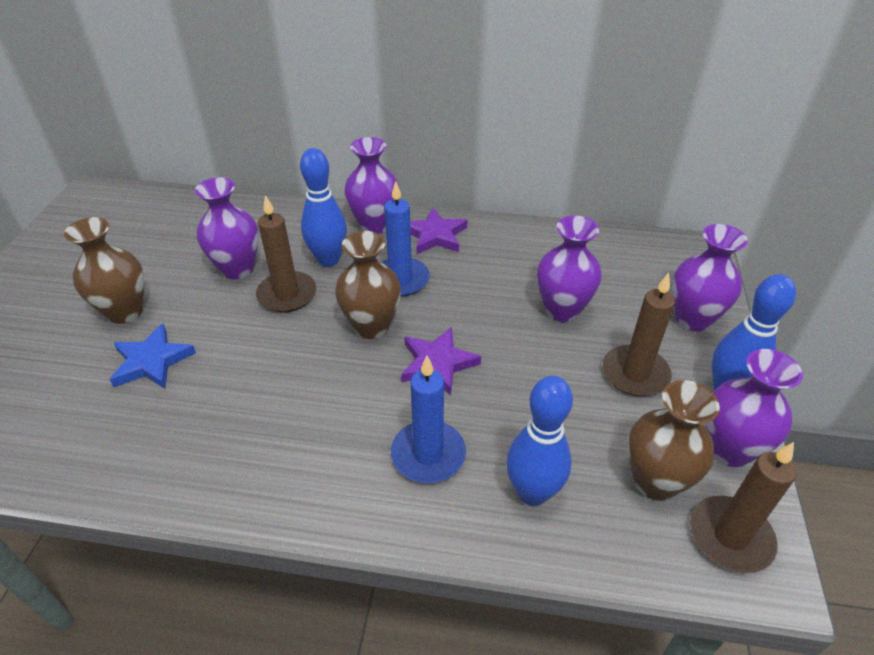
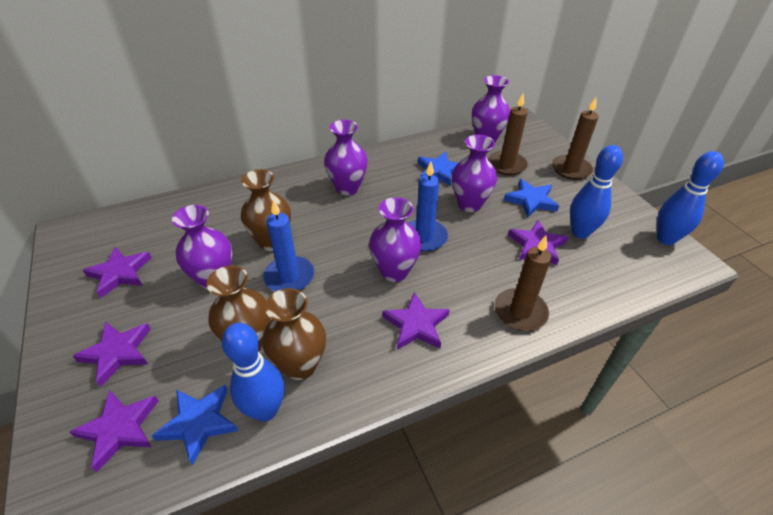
blue star: 1 -> 3
purple star: 2 -> 5

